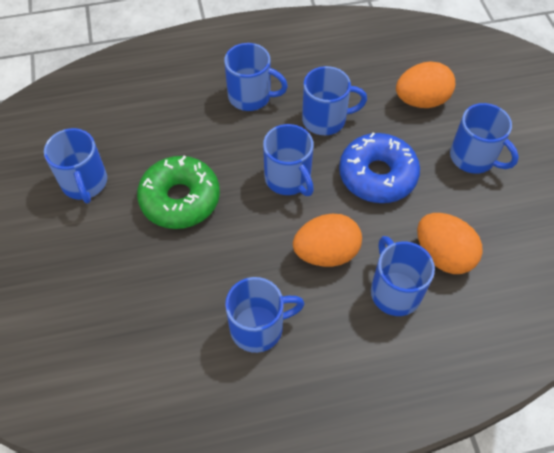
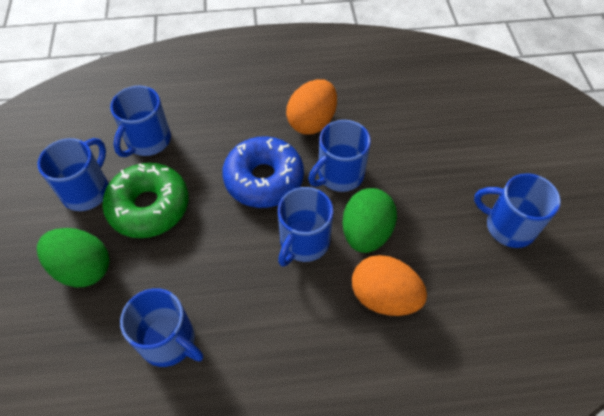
blue mug: 7 -> 6
green egg: 0 -> 2
orange egg: 3 -> 2

